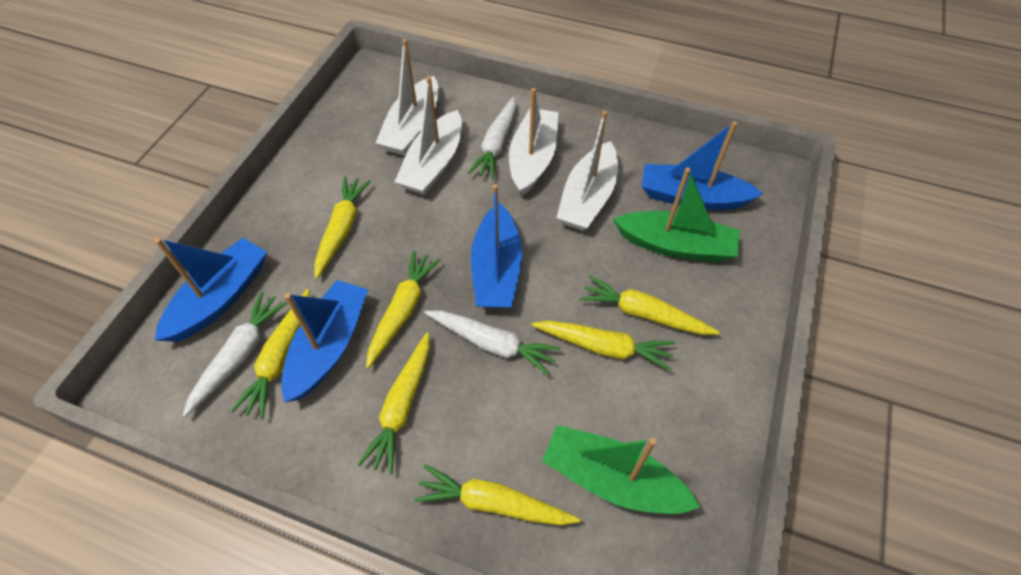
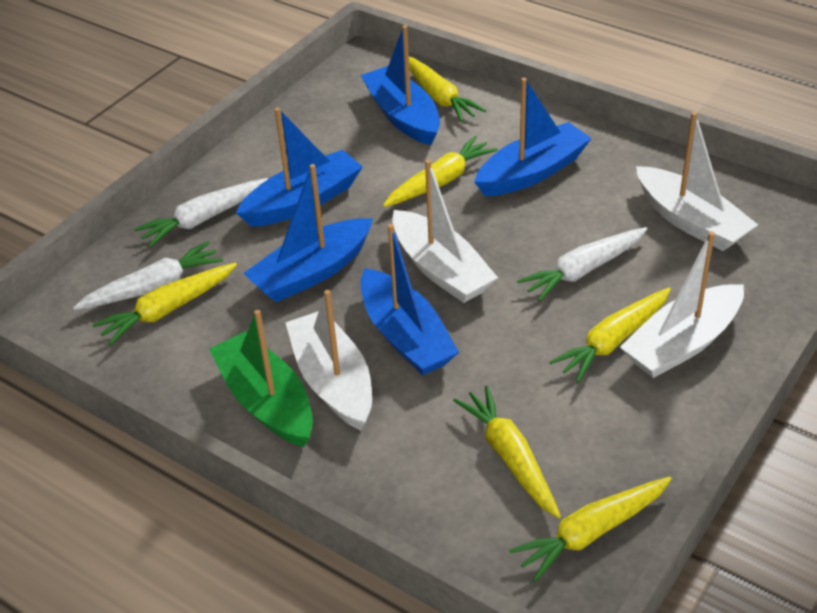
blue boat: 4 -> 5
green boat: 2 -> 1
yellow carrot: 7 -> 6

